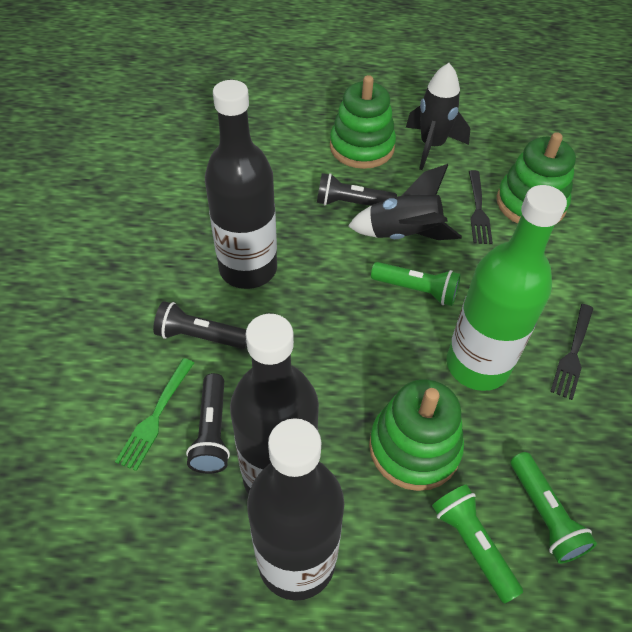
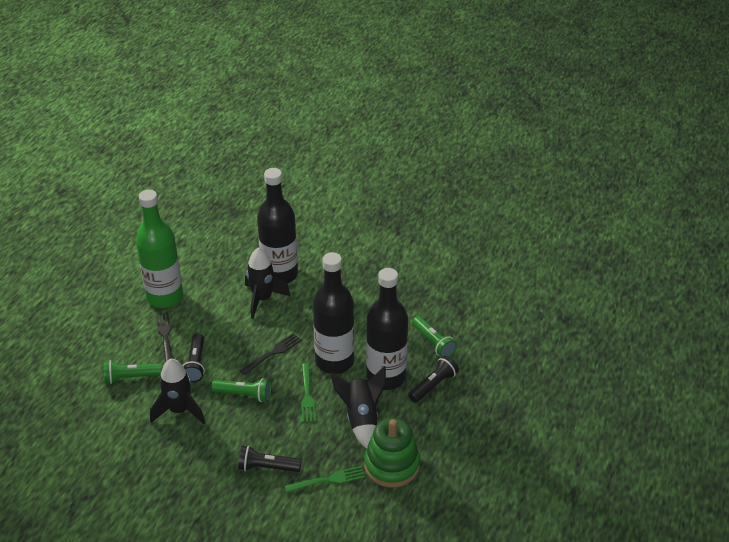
black rocket: 2 -> 3
green fork: 1 -> 2
green stacking toy: 3 -> 1

